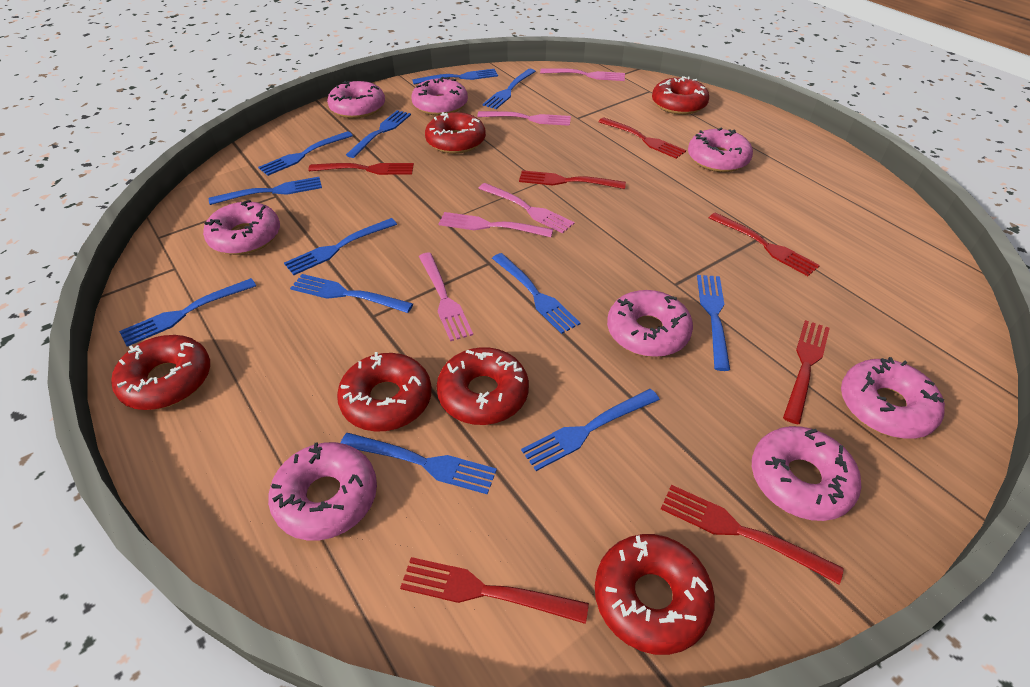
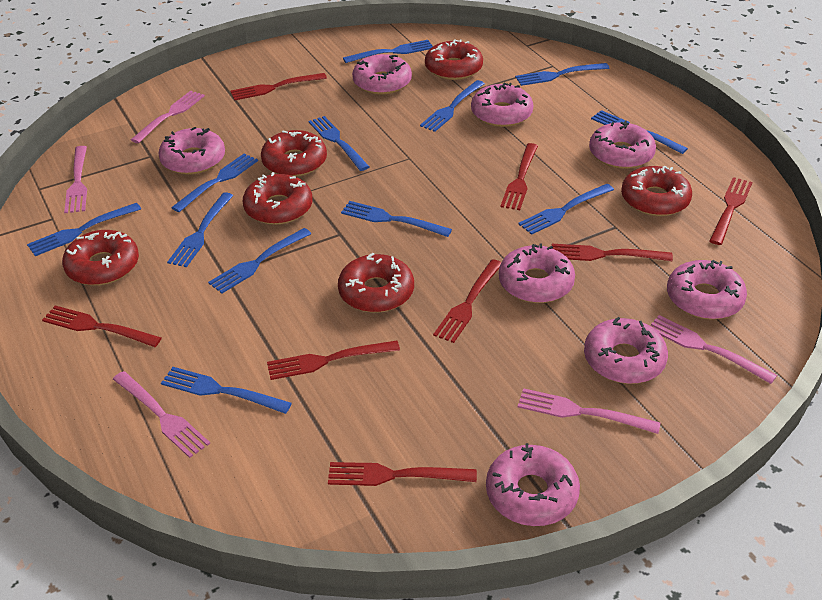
red fork: 7 -> 8

